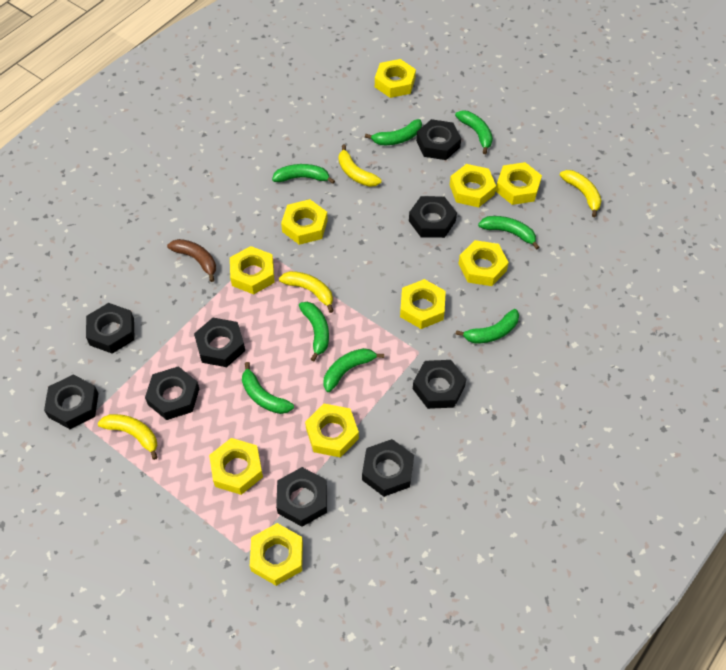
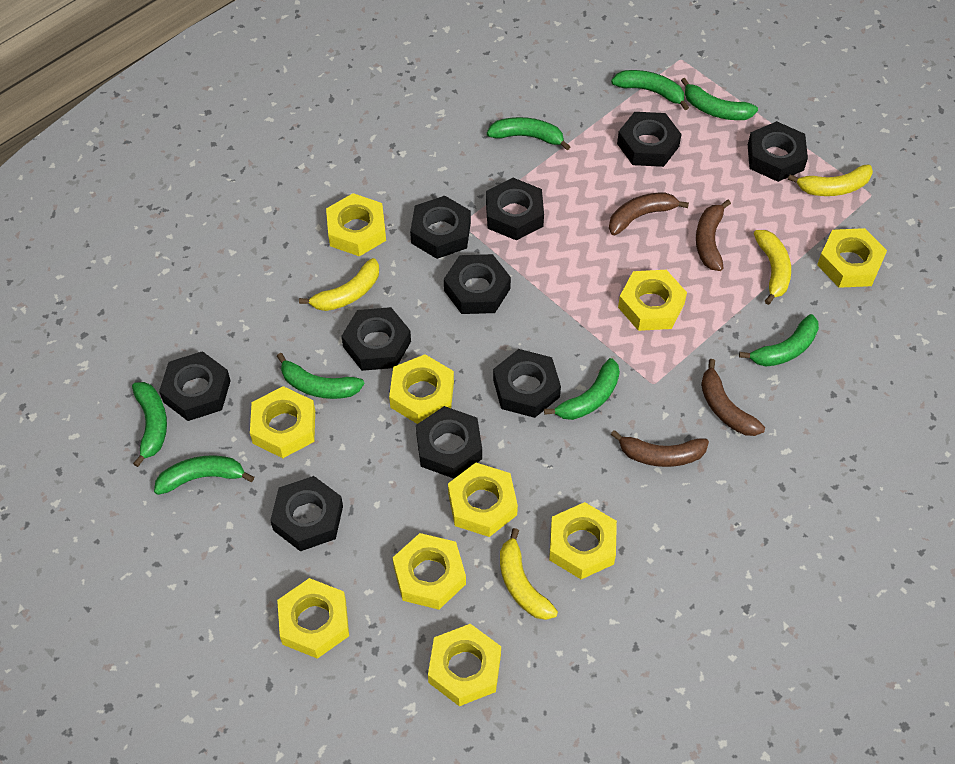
black nut: 9 -> 10
brown banana: 1 -> 4

